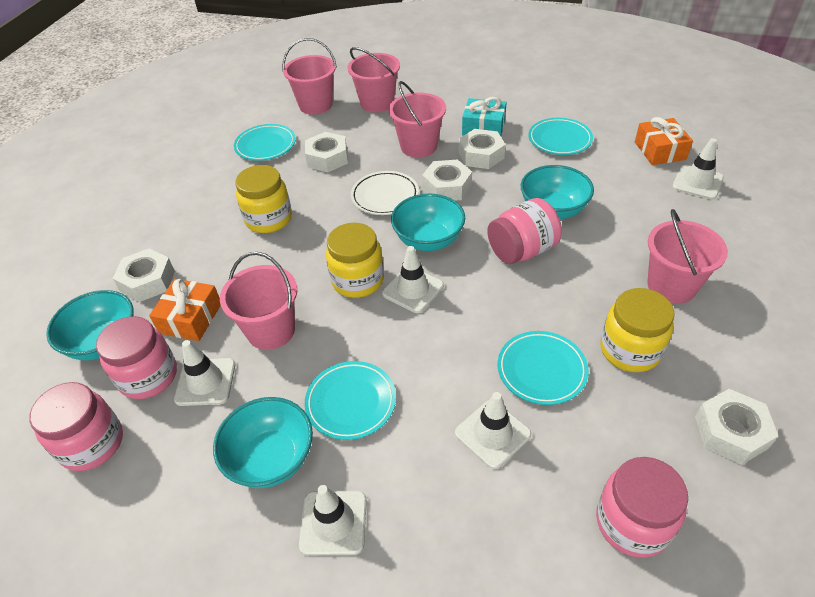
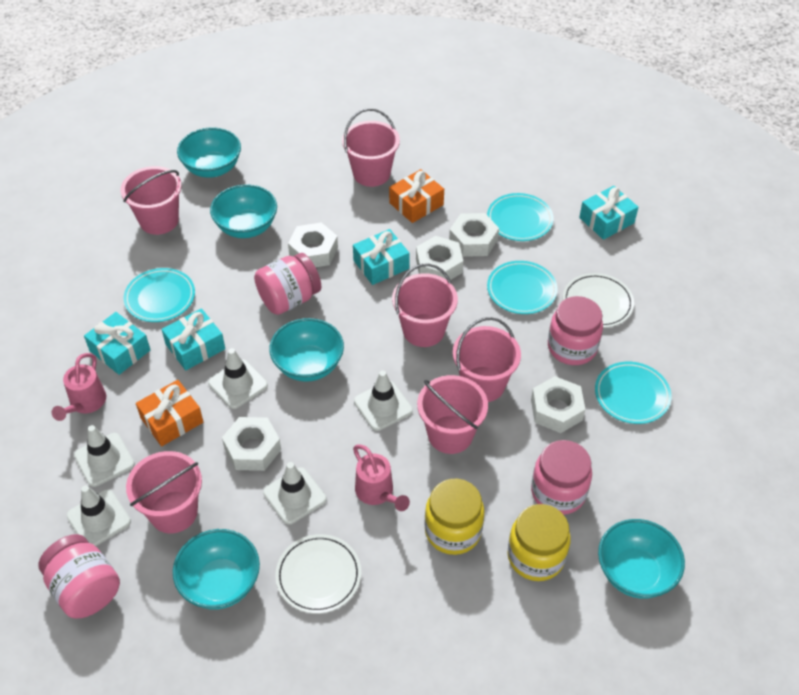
pink bucket: 5 -> 6
pink watering can: 0 -> 2
turquoise bowl: 4 -> 5
turquoise gift: 1 -> 4
white plate: 1 -> 2
yellow jar: 3 -> 2

